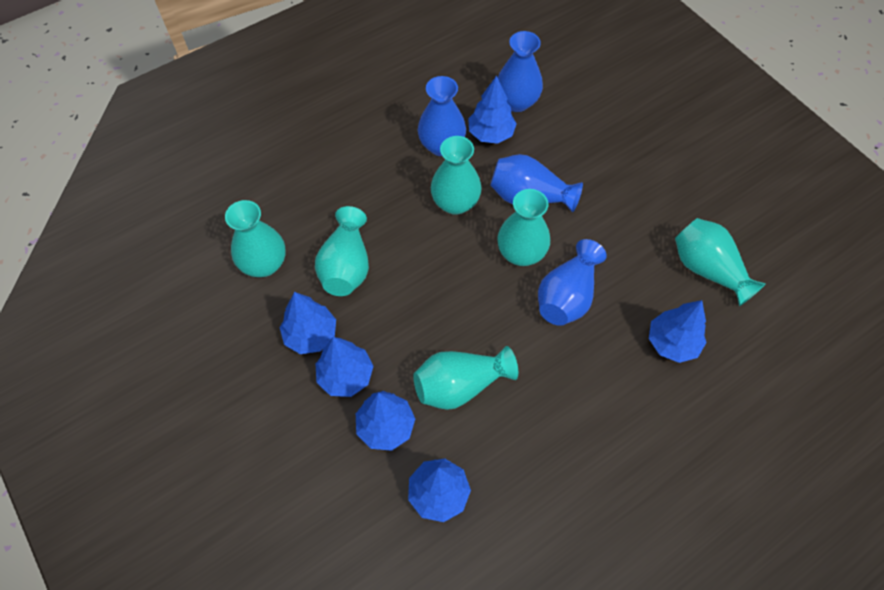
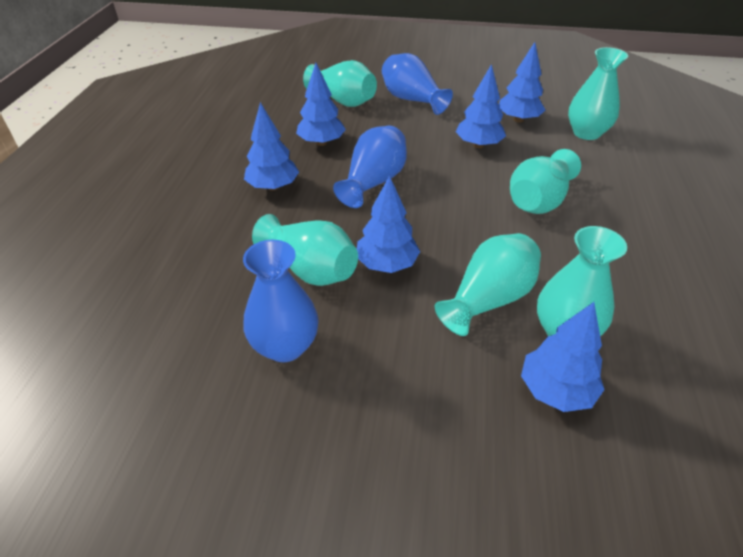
blue vase: 4 -> 3

